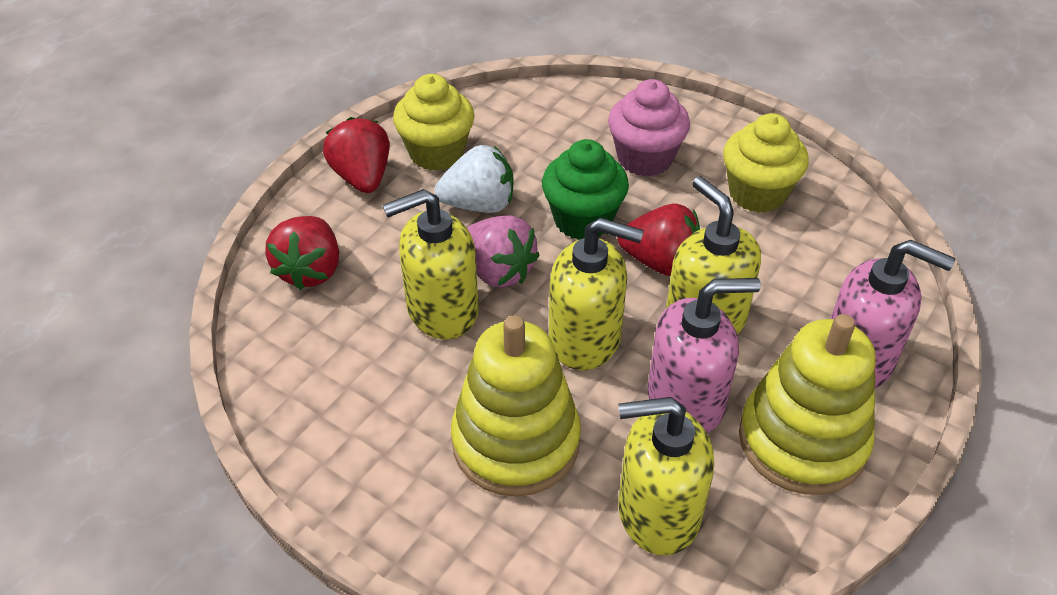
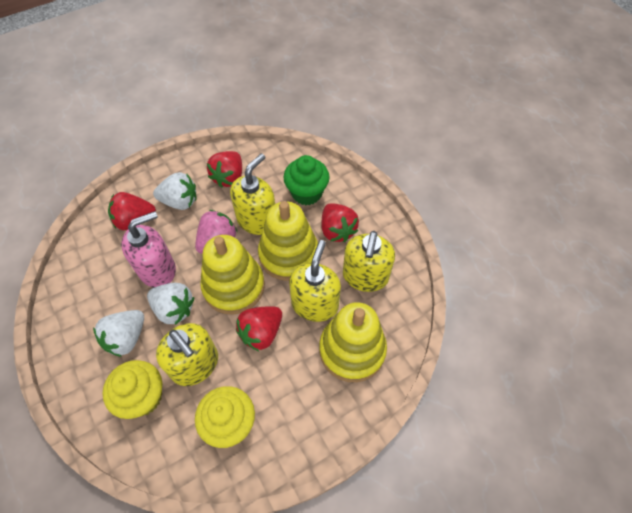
pink cupcake: 1 -> 0
pink soap dispenser: 2 -> 1
red strawberry: 3 -> 4
white strawberry: 1 -> 3
yellow stacking toy: 2 -> 3

